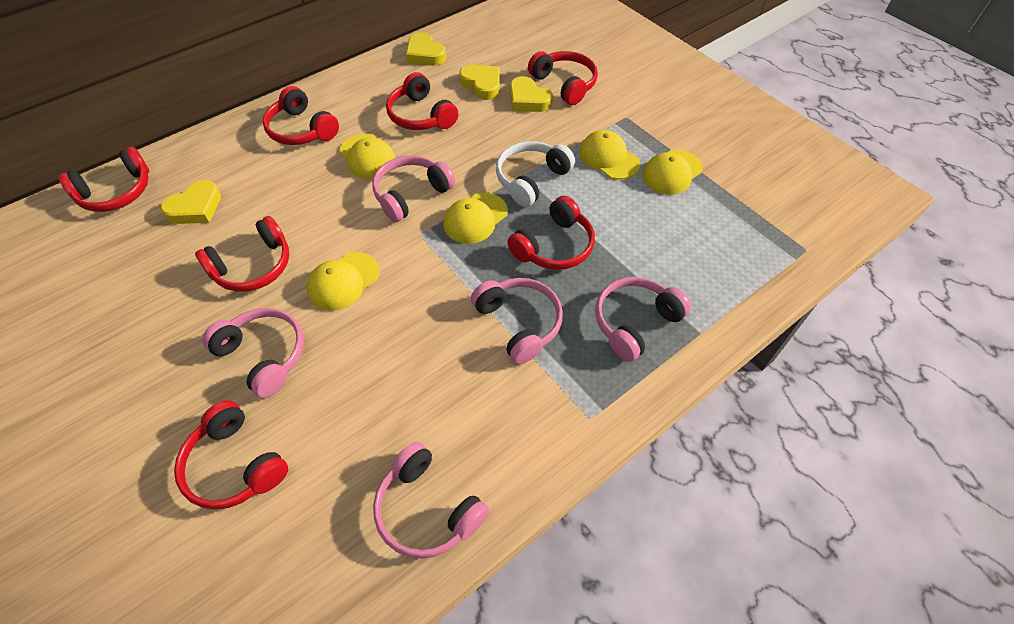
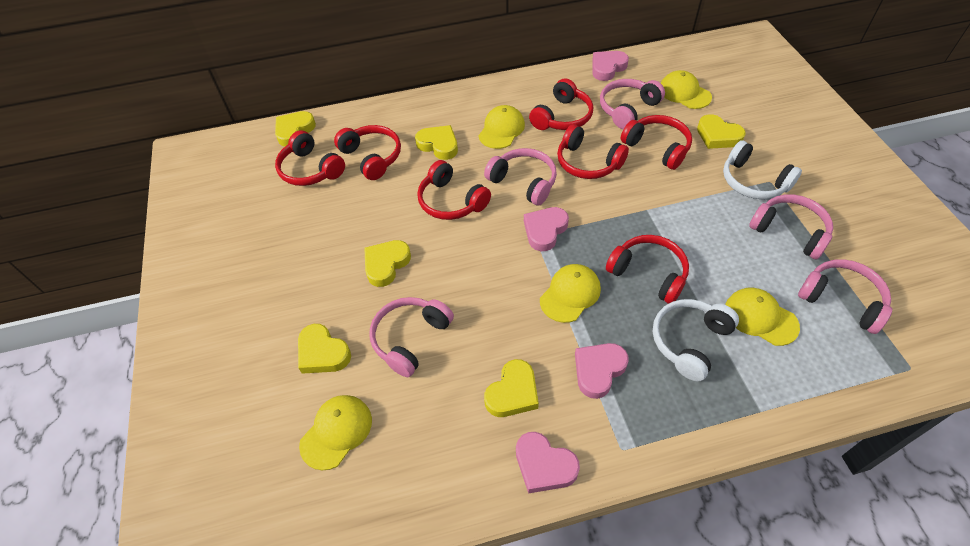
pink heart: 0 -> 4
white headphones: 1 -> 2
yellow heart: 4 -> 6

